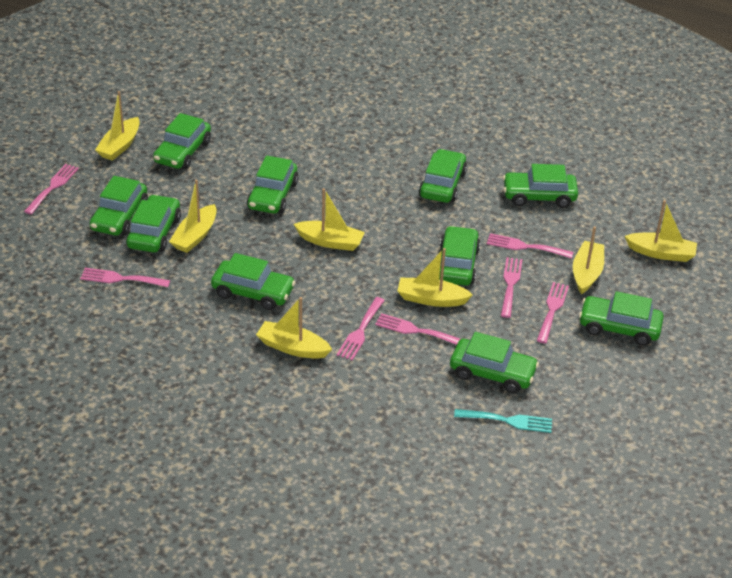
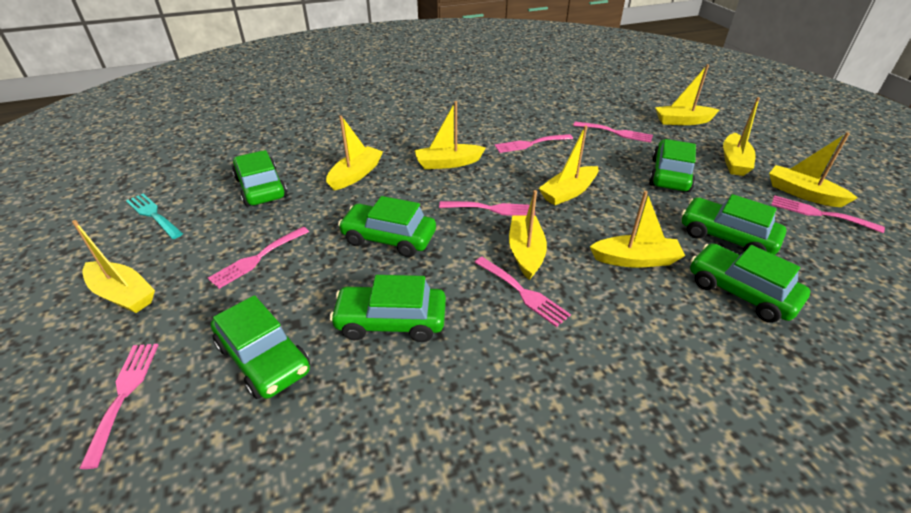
green car: 10 -> 7
yellow boat: 7 -> 9

